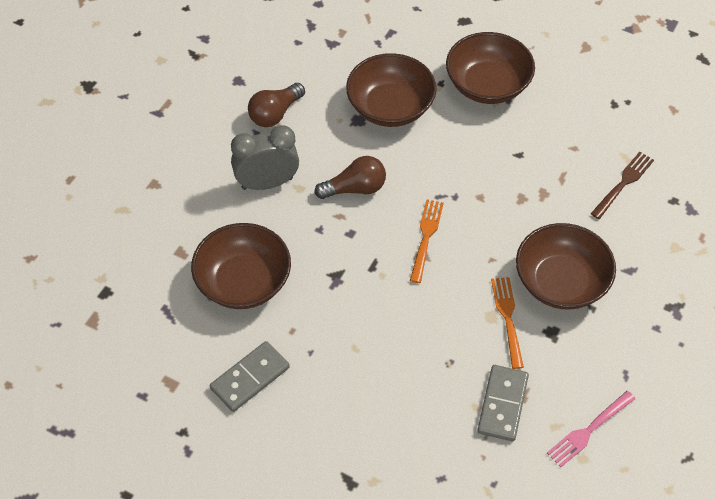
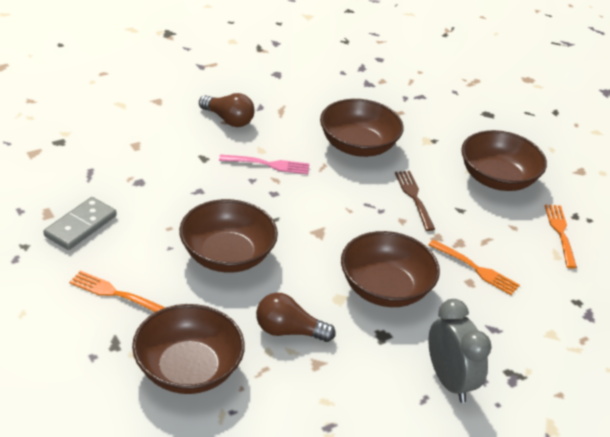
brown bowl: 4 -> 5
grey domino: 2 -> 1
orange fork: 2 -> 3

